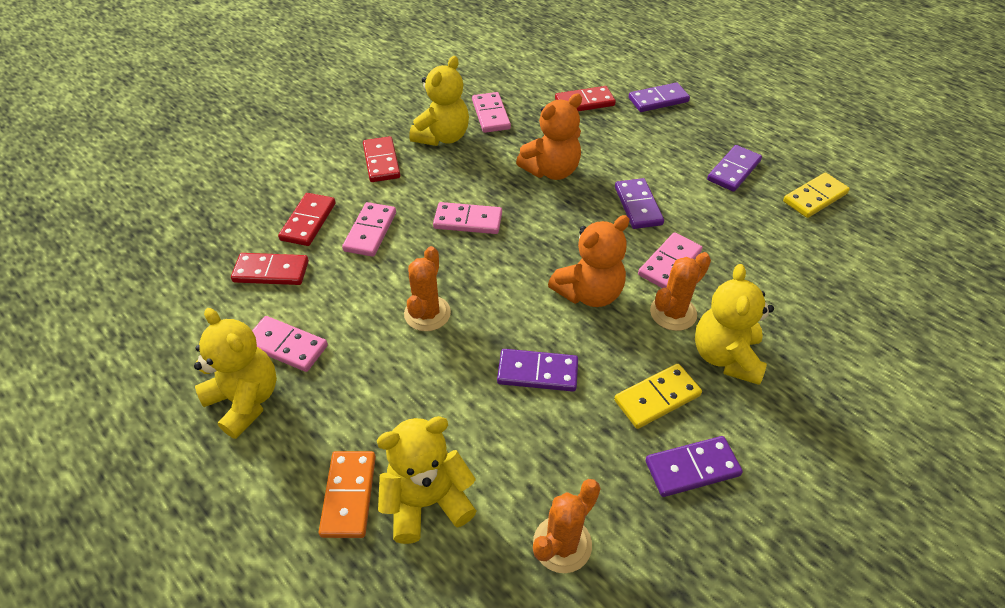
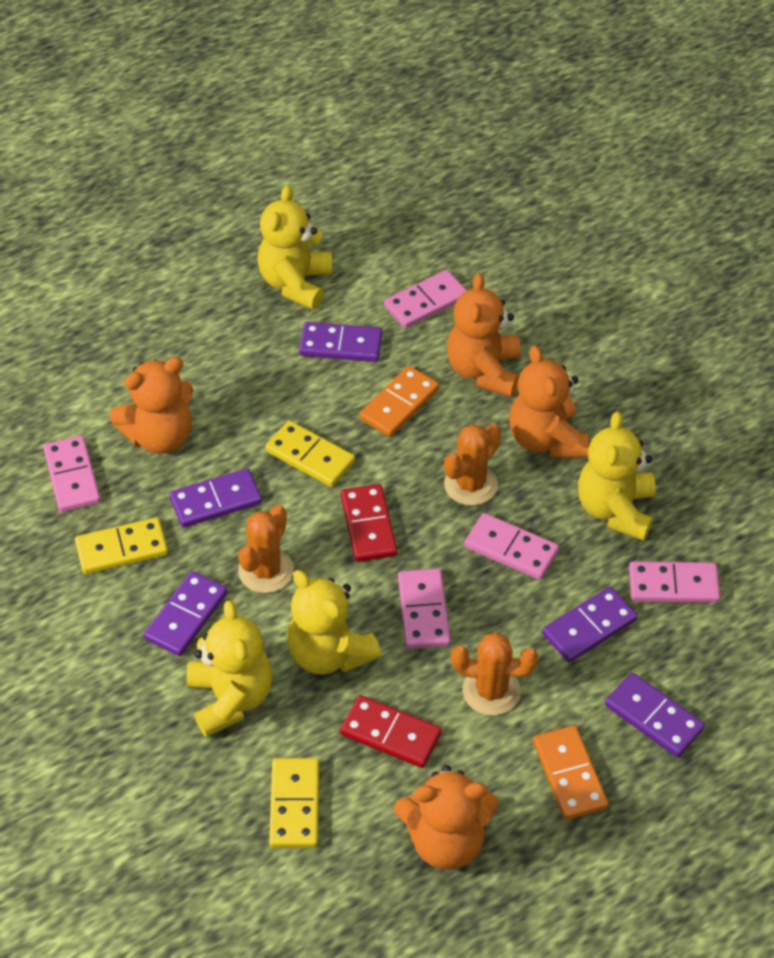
orange domino: 1 -> 2
orange teddy bear: 2 -> 4
red domino: 4 -> 2
yellow domino: 2 -> 3

